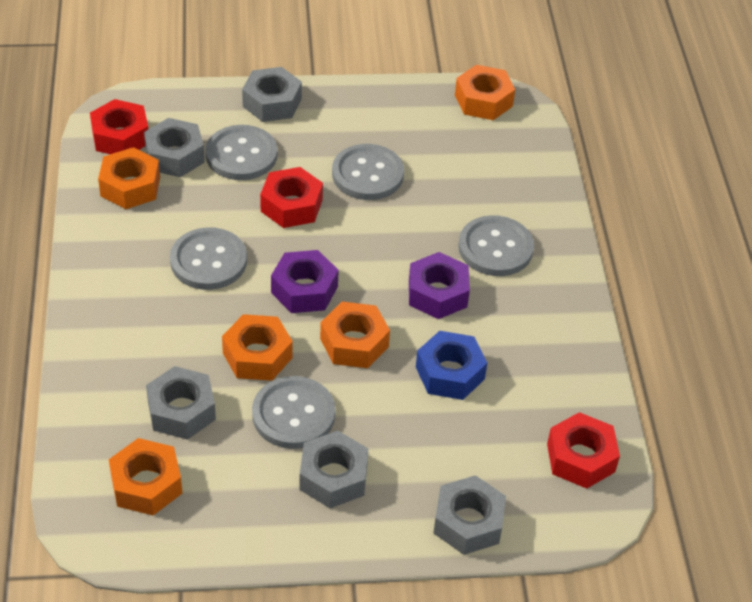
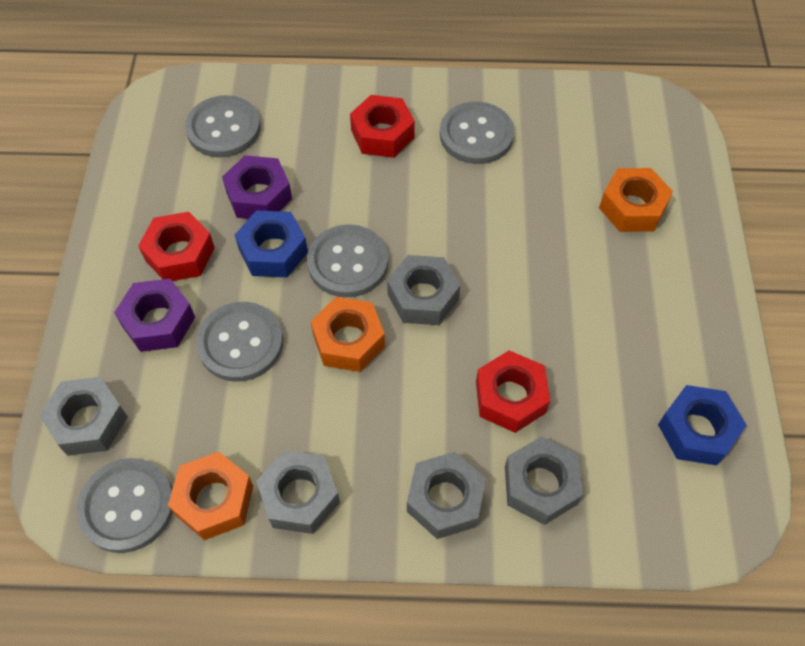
blue nut: 1 -> 2
orange nut: 5 -> 3

